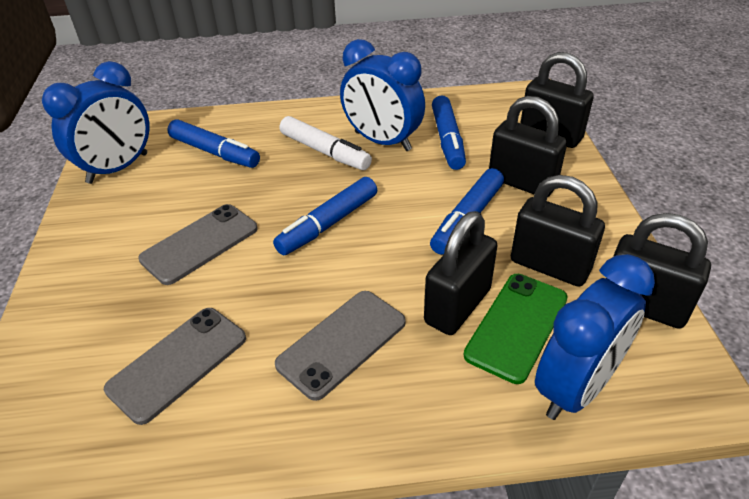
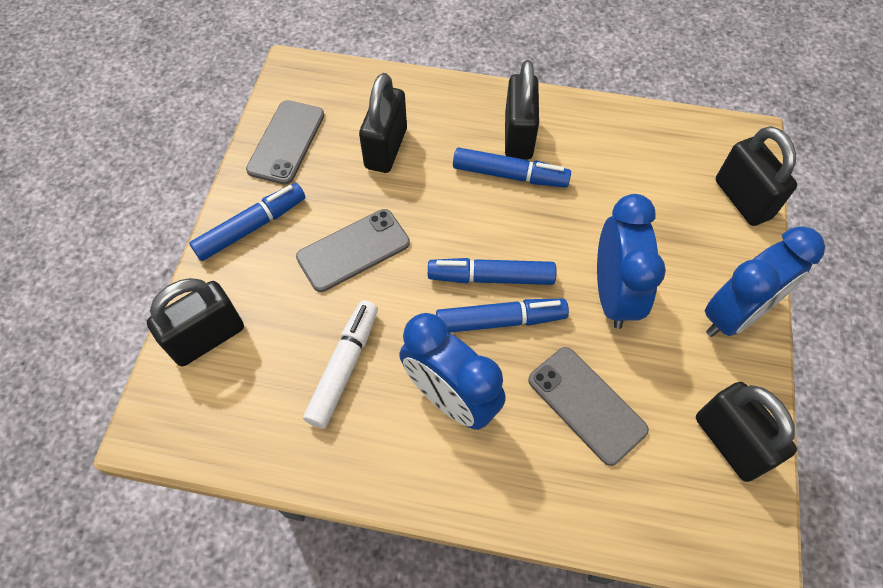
green phone: 1 -> 0

